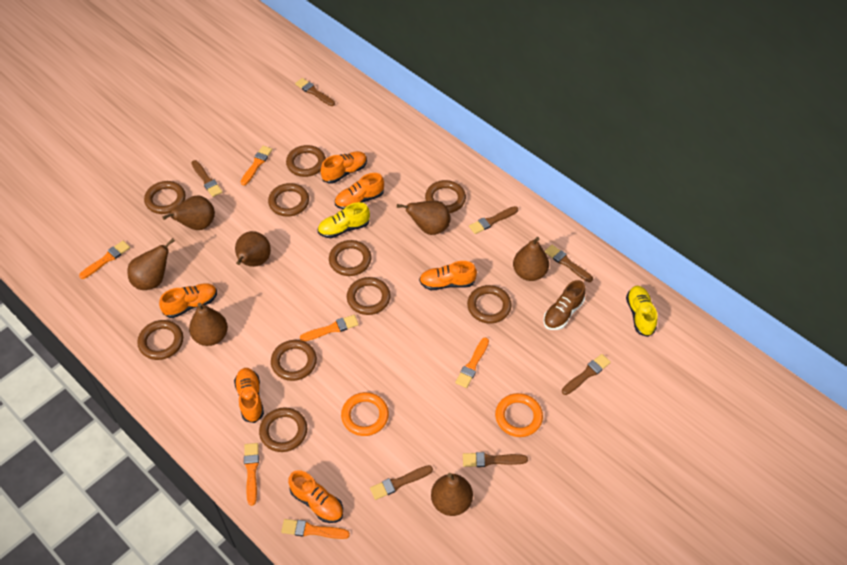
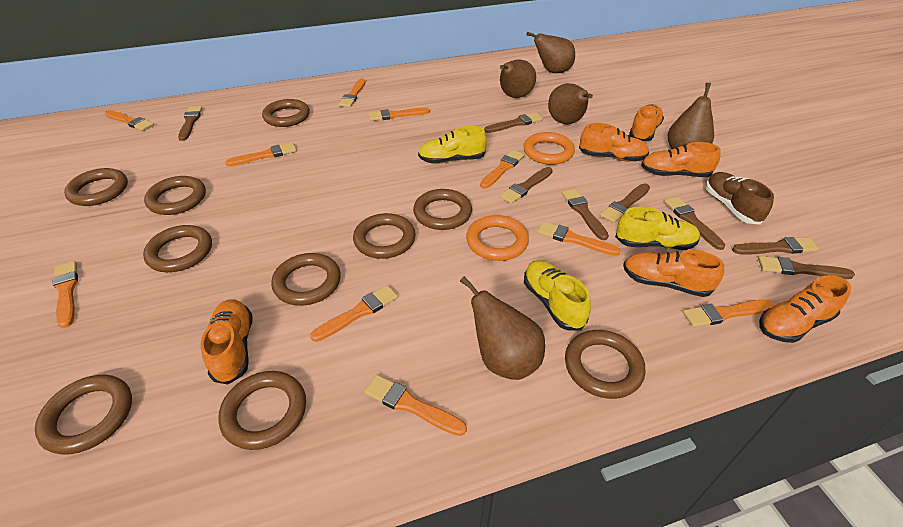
brown brush: 7 -> 8
brown pear: 7 -> 5
orange brush: 6 -> 10
yellow shoe: 2 -> 3

